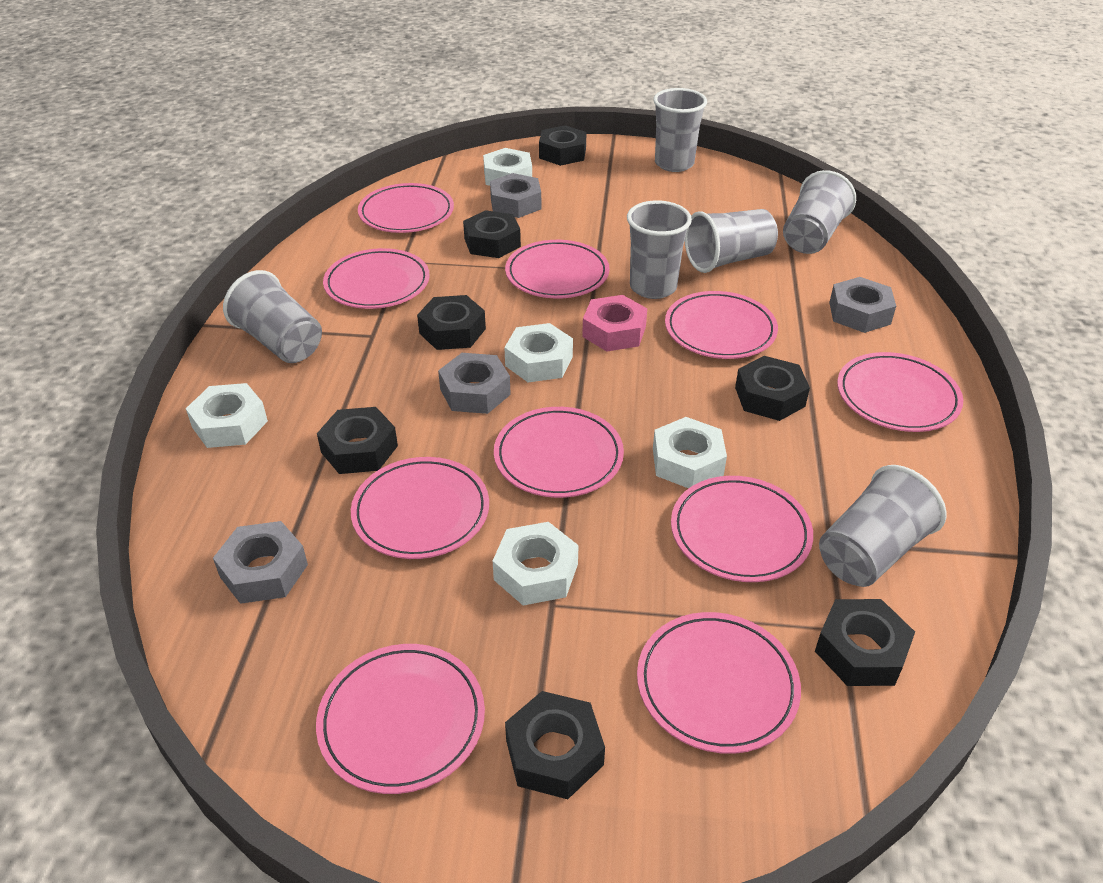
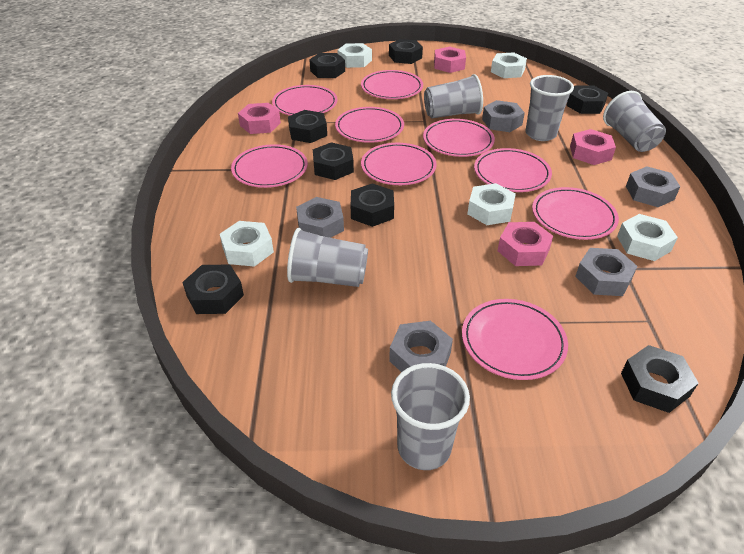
black nut: 7 -> 8
grey cup: 6 -> 5
grey nut: 4 -> 5
pink nut: 1 -> 4
pink plate: 10 -> 9

